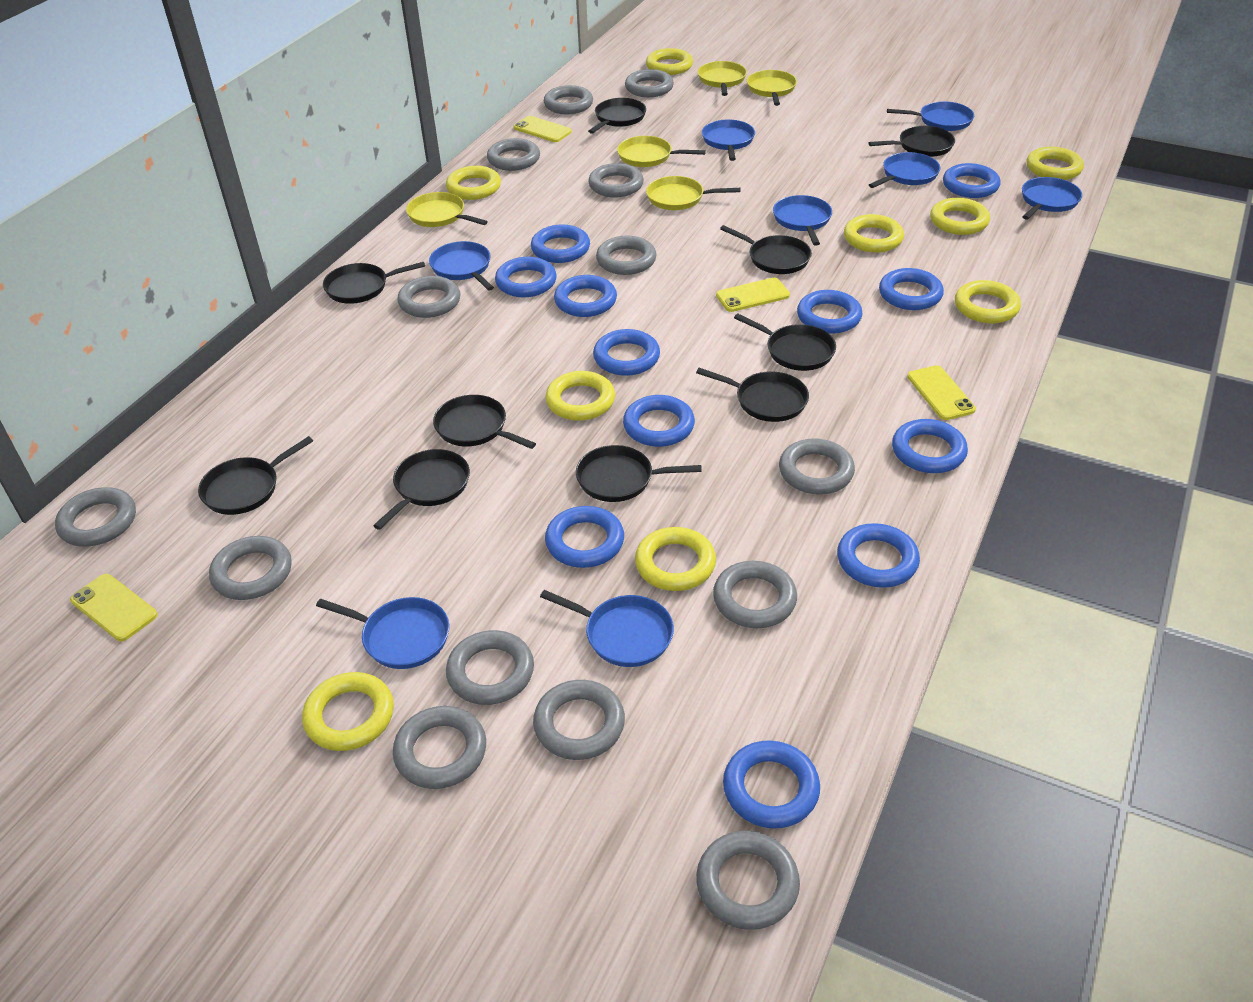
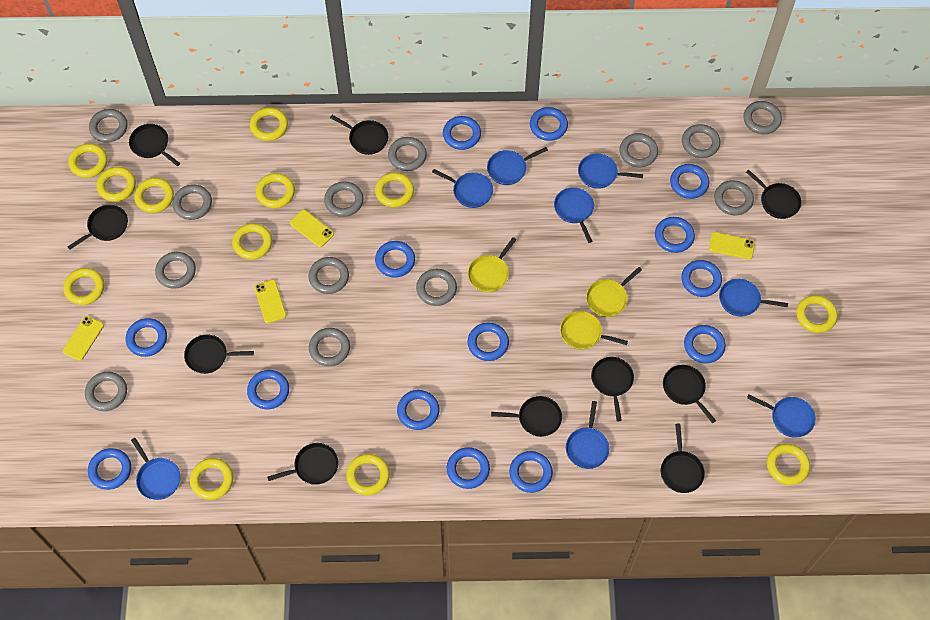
blue ring: 12 -> 14
grey ring: 14 -> 13
yellow pan: 5 -> 3
yellow ring: 9 -> 12

